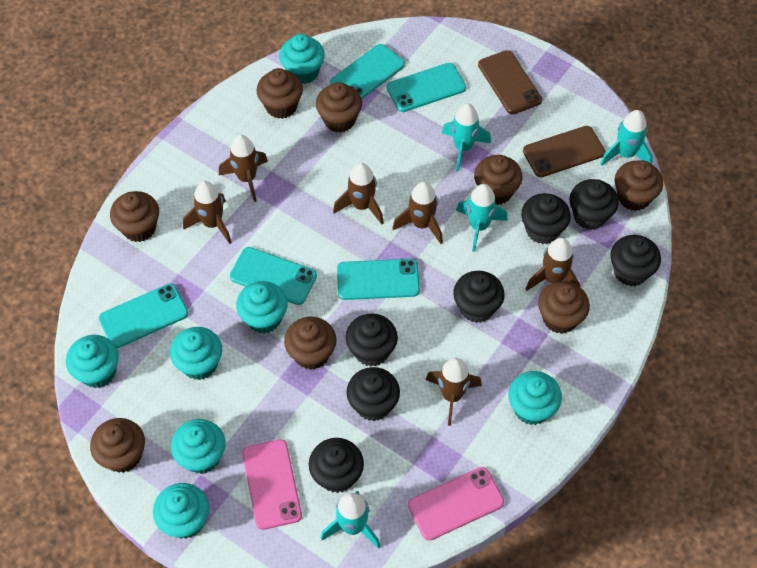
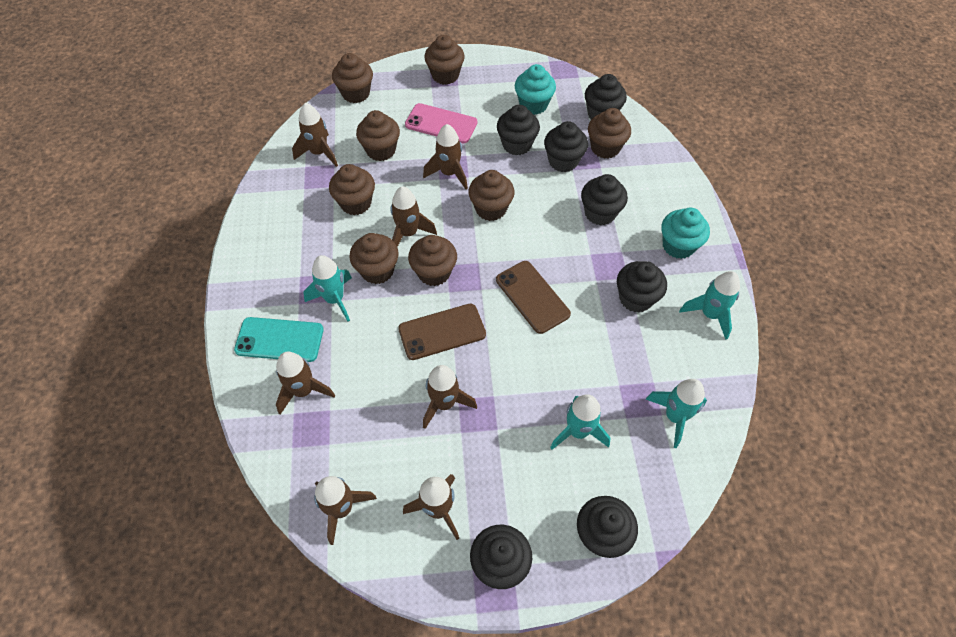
brown rocket: 6 -> 7
pink phone: 2 -> 1
turquoise cupcake: 7 -> 2
turquoise phone: 5 -> 1

